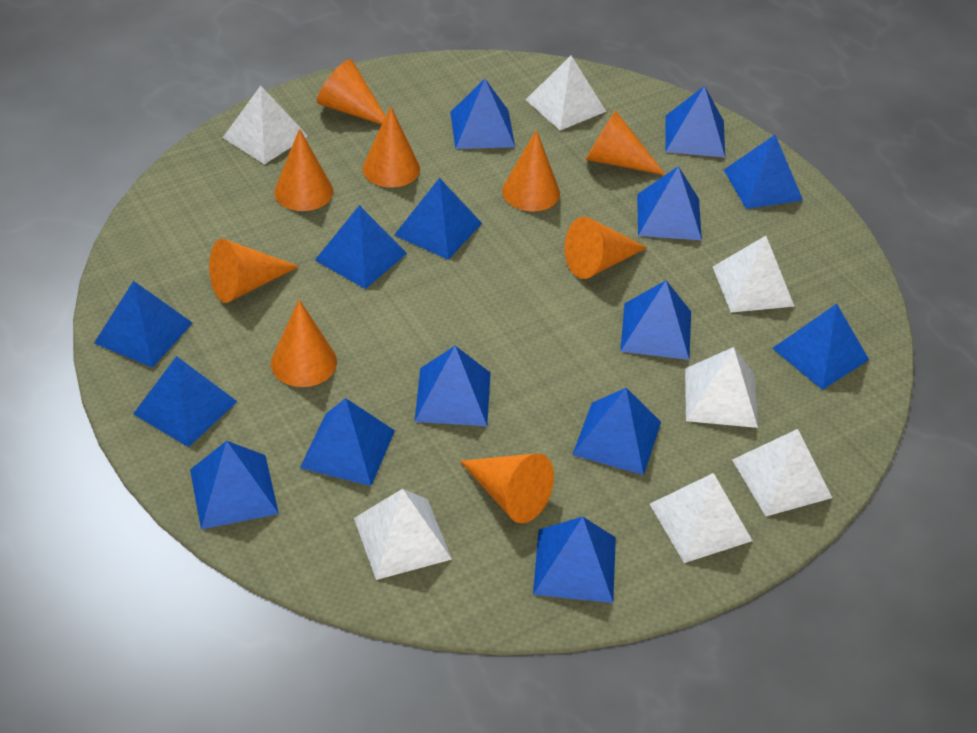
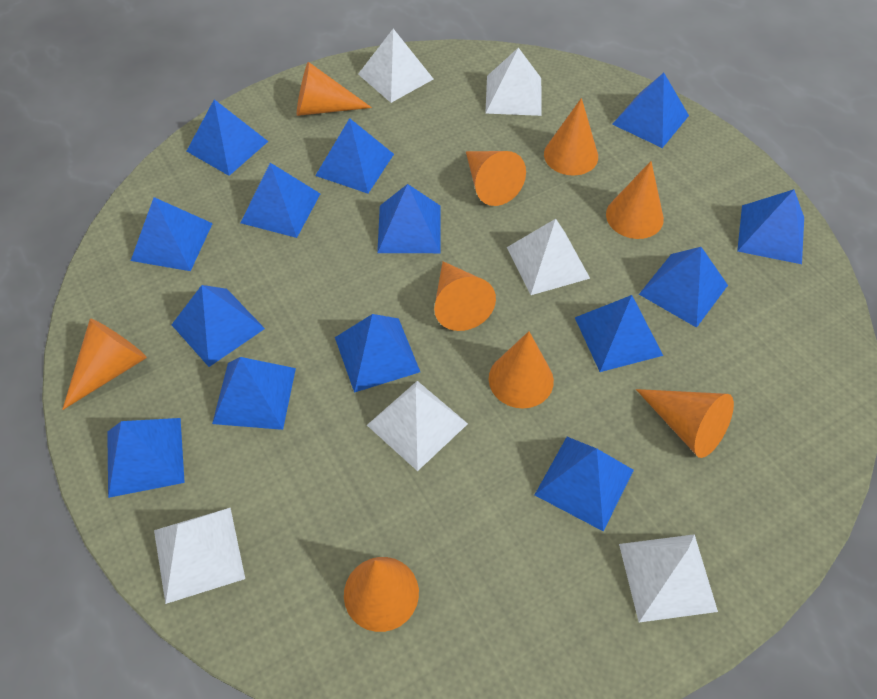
blue pyramid: 15 -> 14
white pyramid: 7 -> 6

